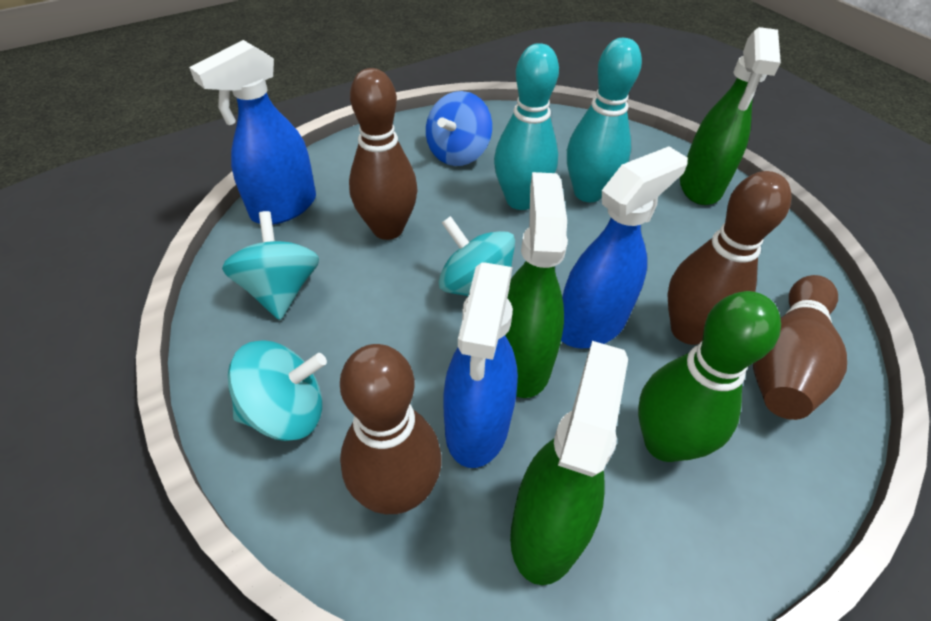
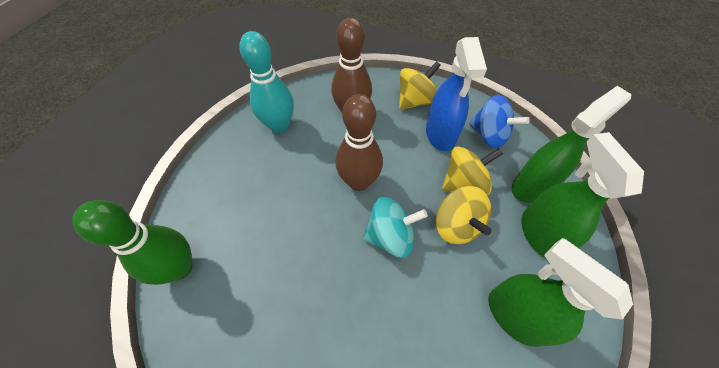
blue spray bottle: 3 -> 1
brown bowling pin: 4 -> 2
turquoise bowling pin: 2 -> 1
turquoise spinning top: 3 -> 1
yellow spinning top: 0 -> 3

